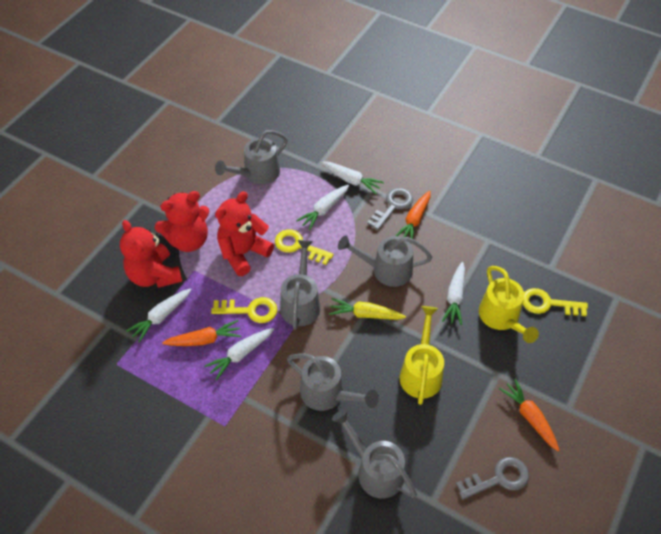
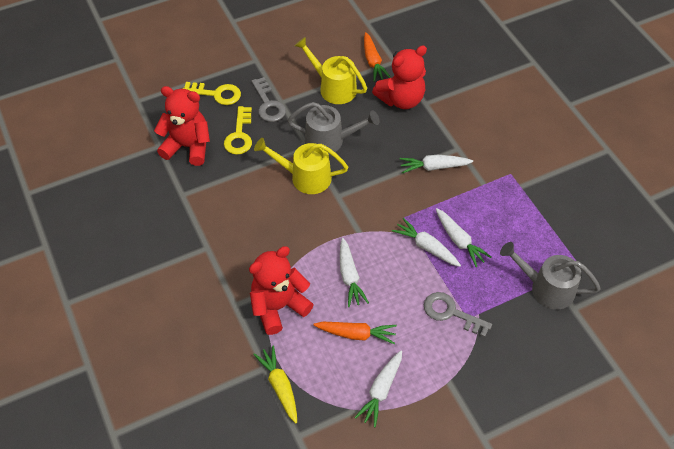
grey watering can: 5 -> 2
orange carrot: 3 -> 2
yellow key: 3 -> 2

